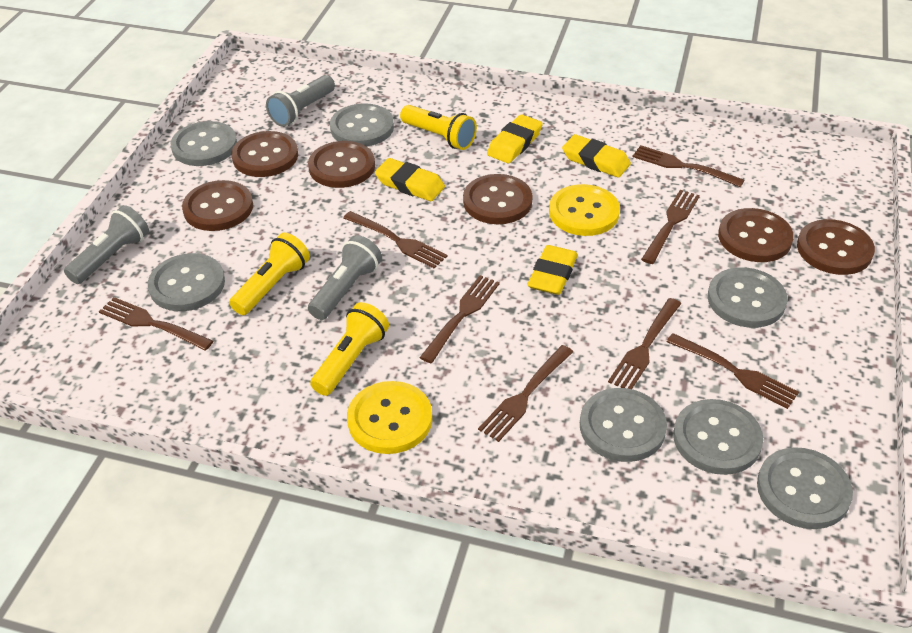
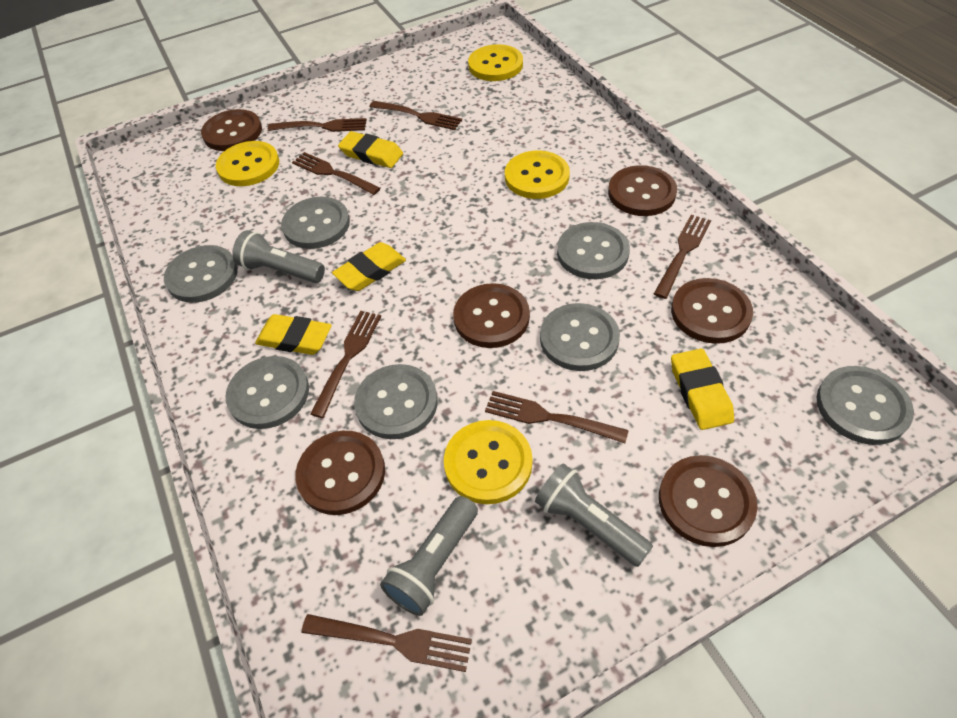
brown fork: 8 -> 7
yellow button: 2 -> 4
yellow flashlight: 3 -> 0

